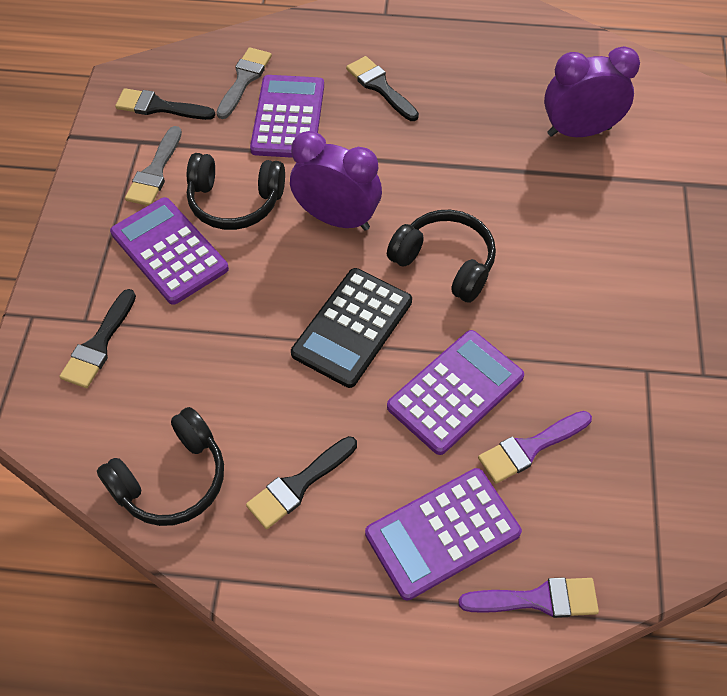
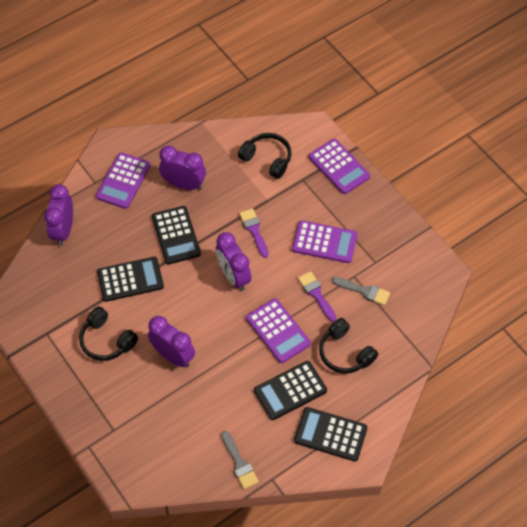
black brush: 4 -> 0
black calculator: 1 -> 4
purple clock: 2 -> 4

